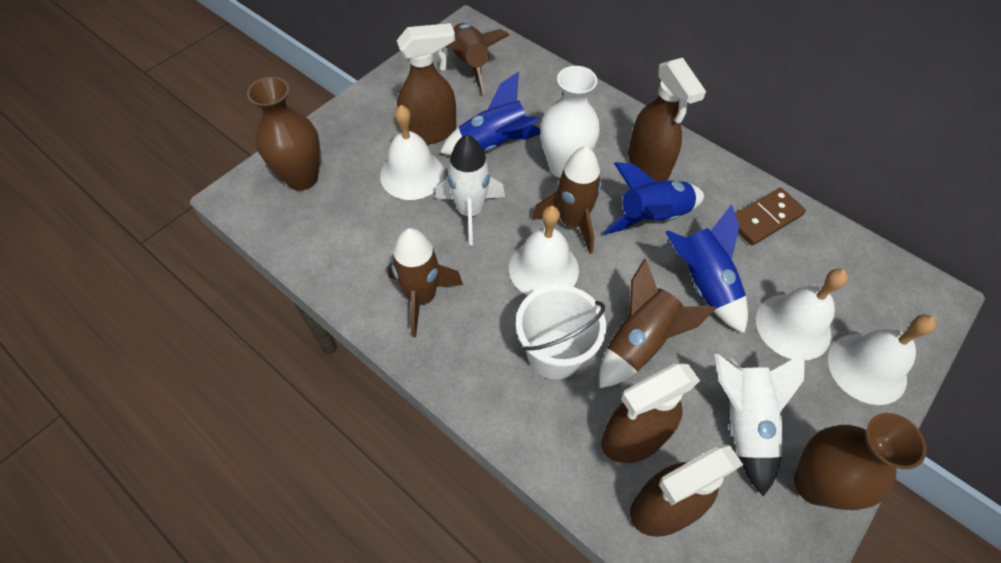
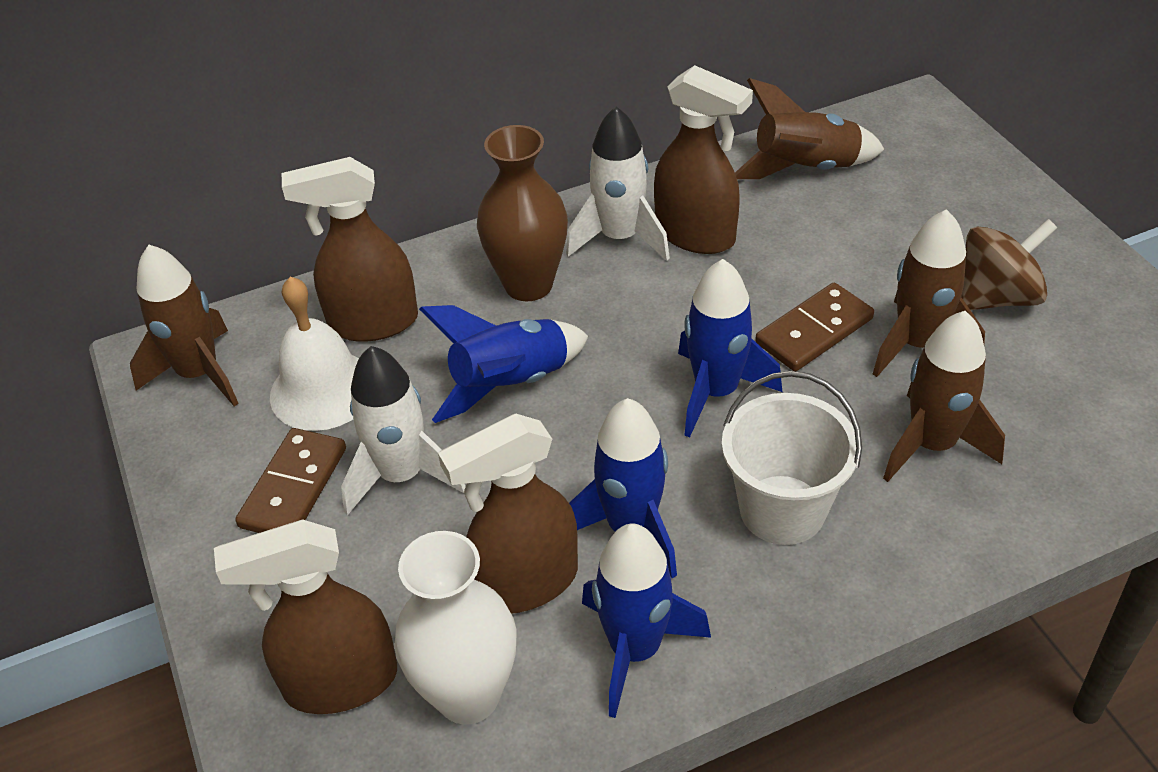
blue rocket: 3 -> 4
brown domino: 1 -> 2
brown spinning top: 0 -> 1
brown vase: 2 -> 1
white bell: 4 -> 1

